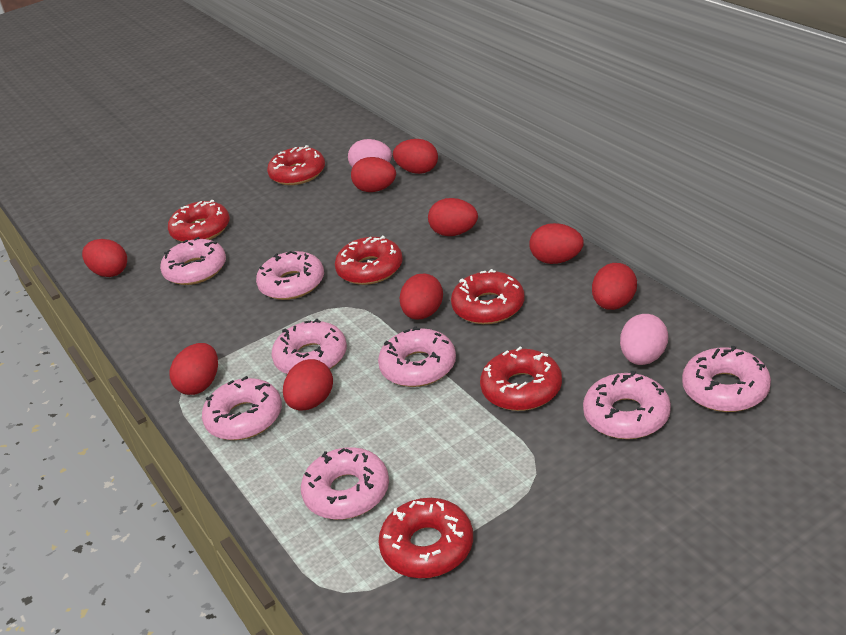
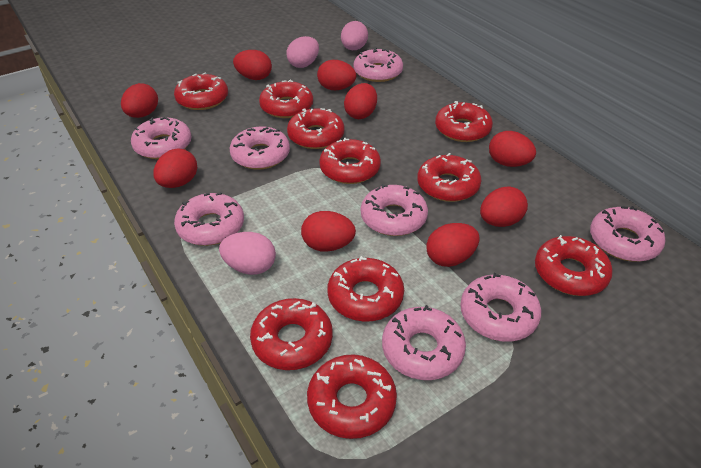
pink egg: 2 -> 3
red donut: 6 -> 10

